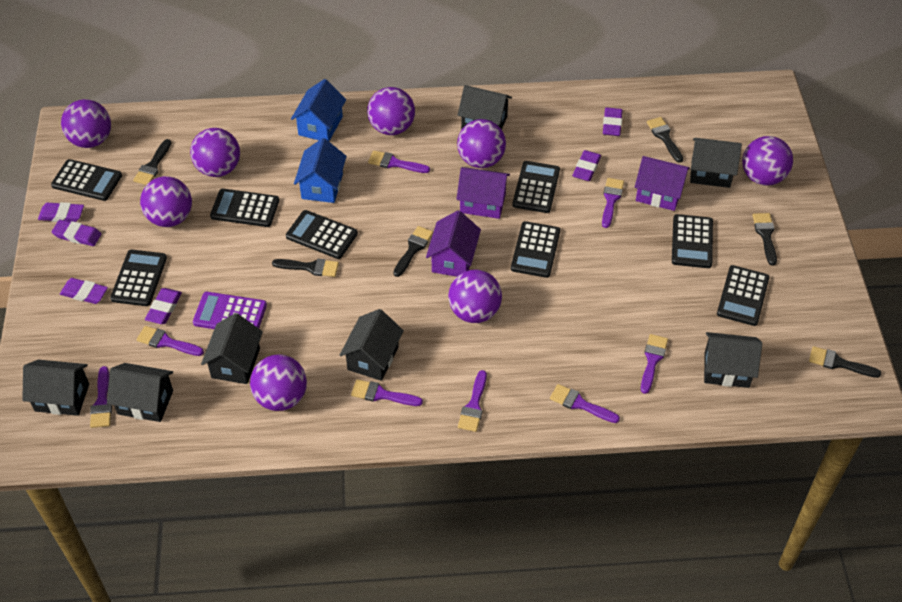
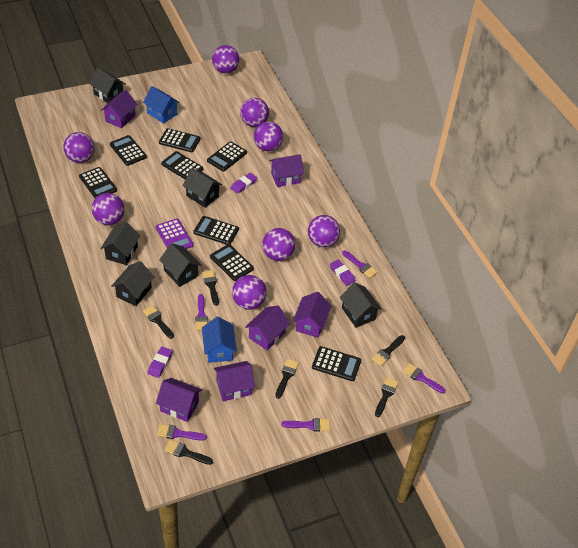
black house: 7 -> 6
purple brush: 8 -> 5
purple eraser: 6 -> 3
purple house: 3 -> 6

